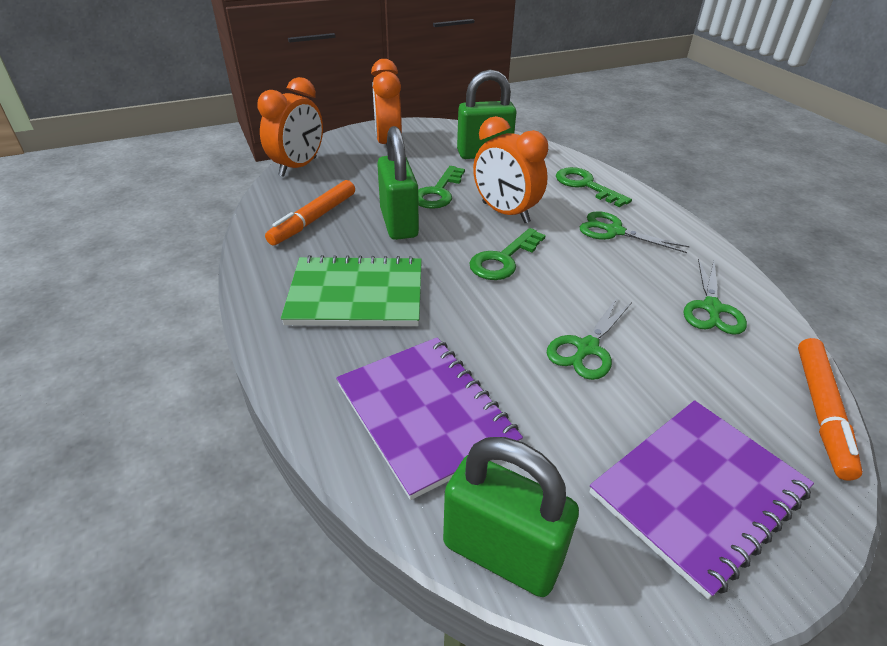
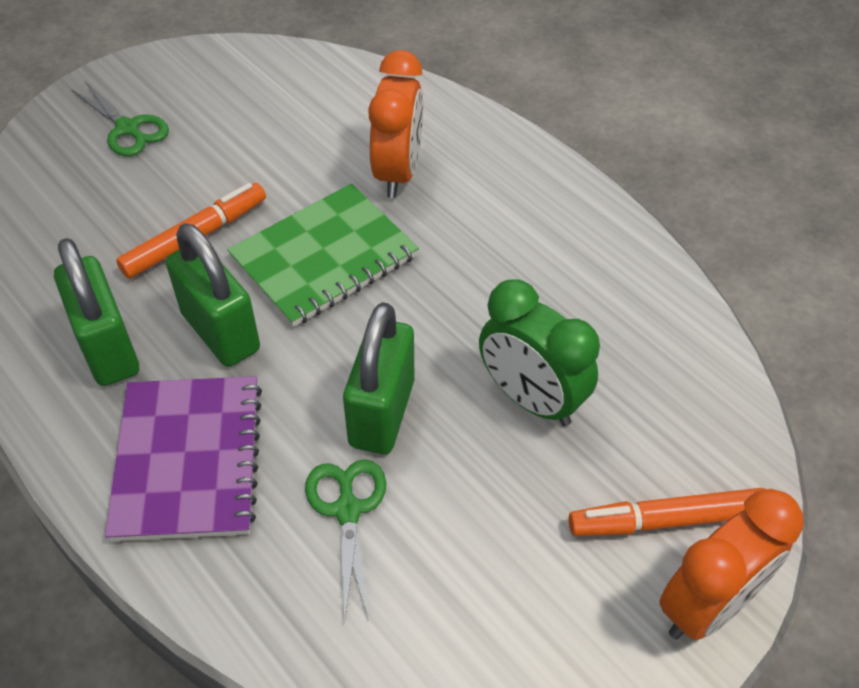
green clock: 0 -> 1
green key: 3 -> 0
green scissors: 3 -> 2
orange clock: 3 -> 2
purple notebook: 2 -> 1

